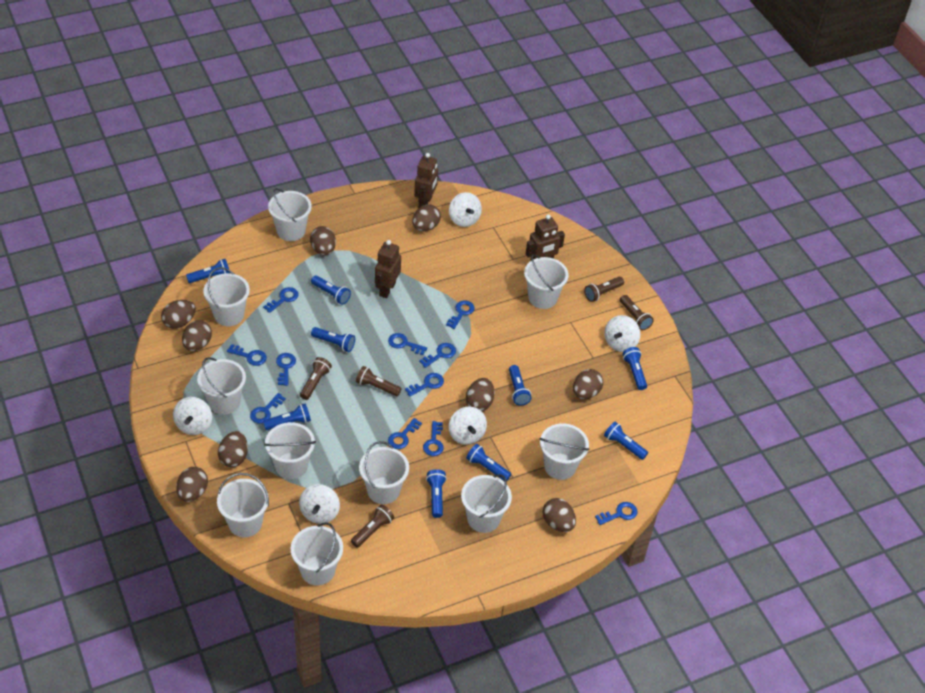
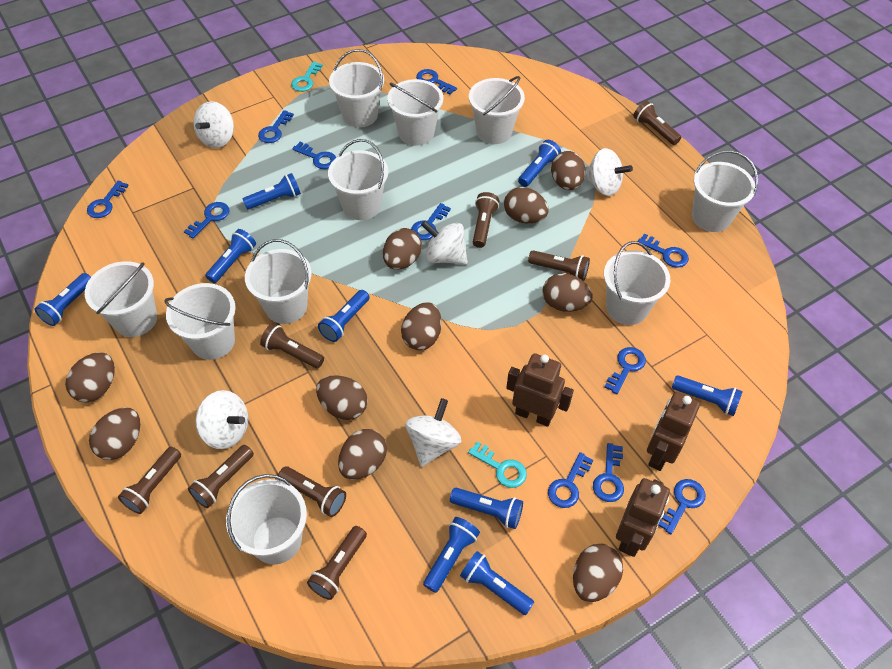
brown egg: 9 -> 10
brown flashlight: 5 -> 8
turquoise key: 0 -> 2

